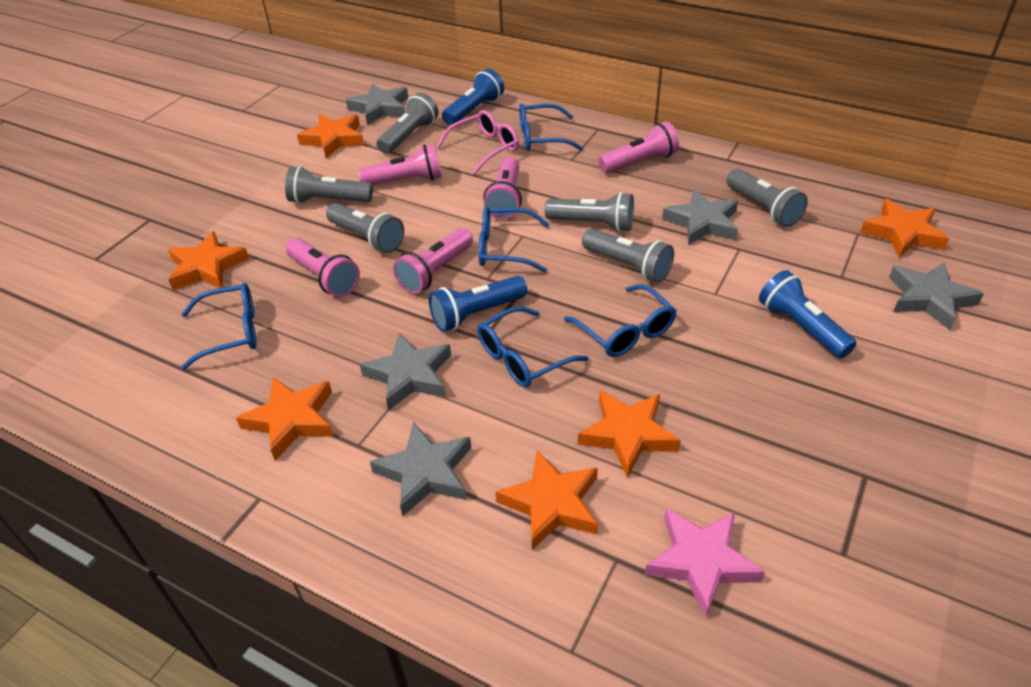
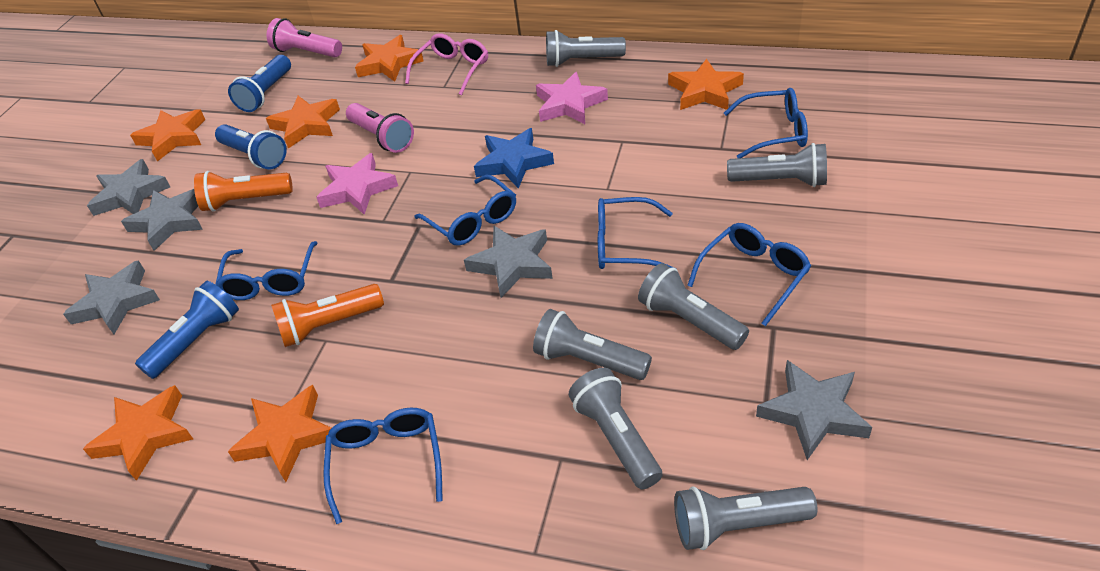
blue glasses: 5 -> 6
blue star: 0 -> 1
orange flashlight: 0 -> 2
pink flashlight: 5 -> 2
pink star: 1 -> 2

